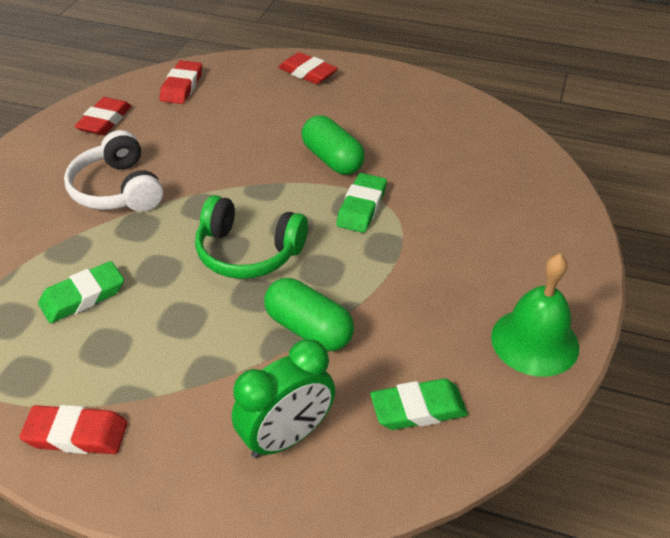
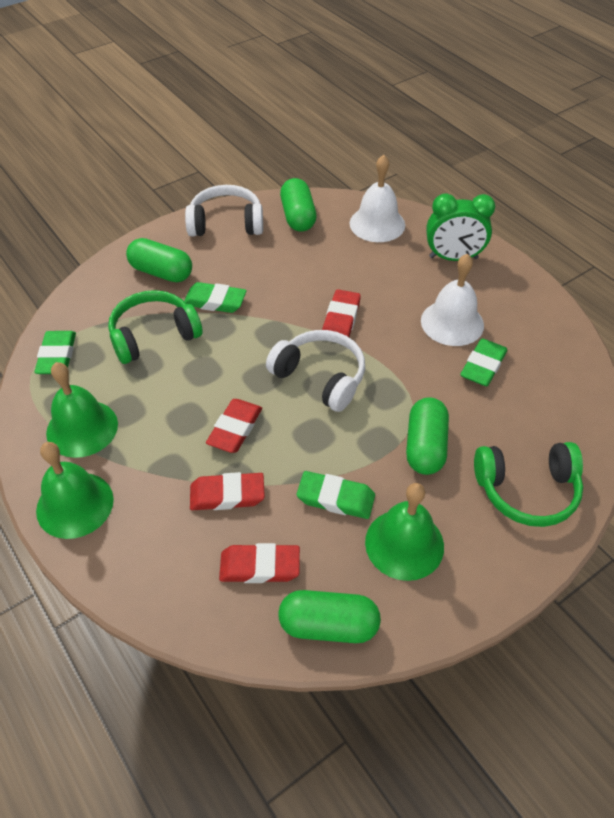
green bell: 1 -> 3
green capsule: 2 -> 4
green eraser: 3 -> 4
green headphones: 1 -> 2
white bell: 0 -> 2
white headphones: 1 -> 2

